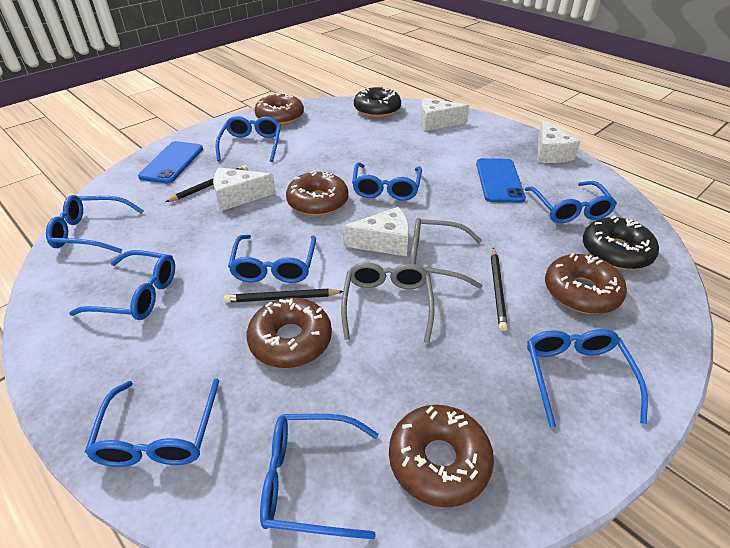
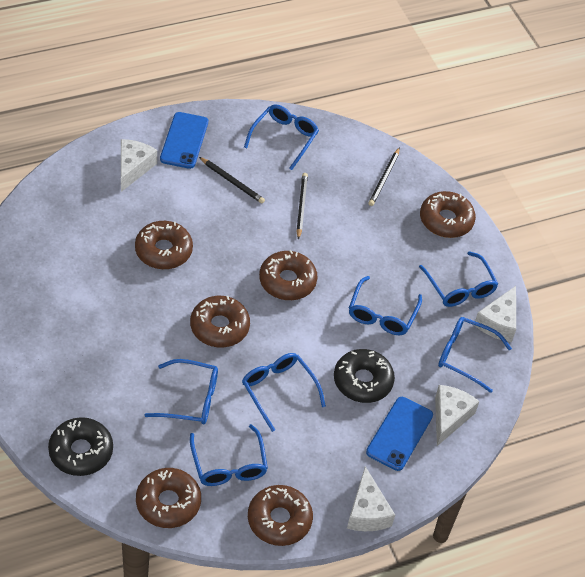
blue glasses: 9 -> 7
brown donut: 5 -> 6
grey glasses: 2 -> 0

